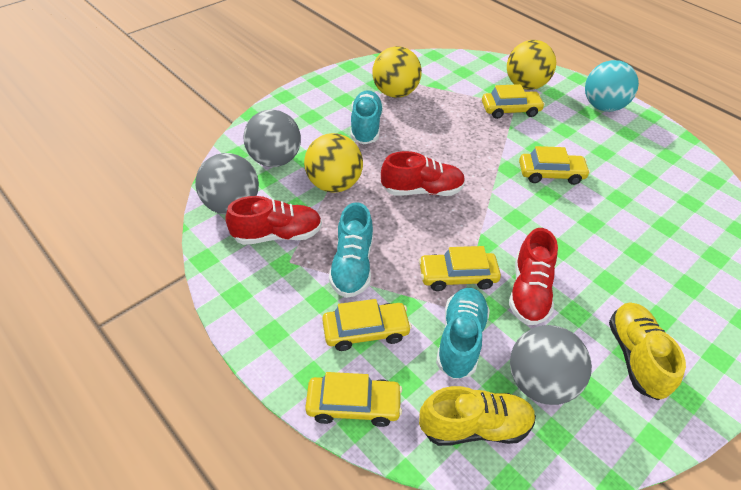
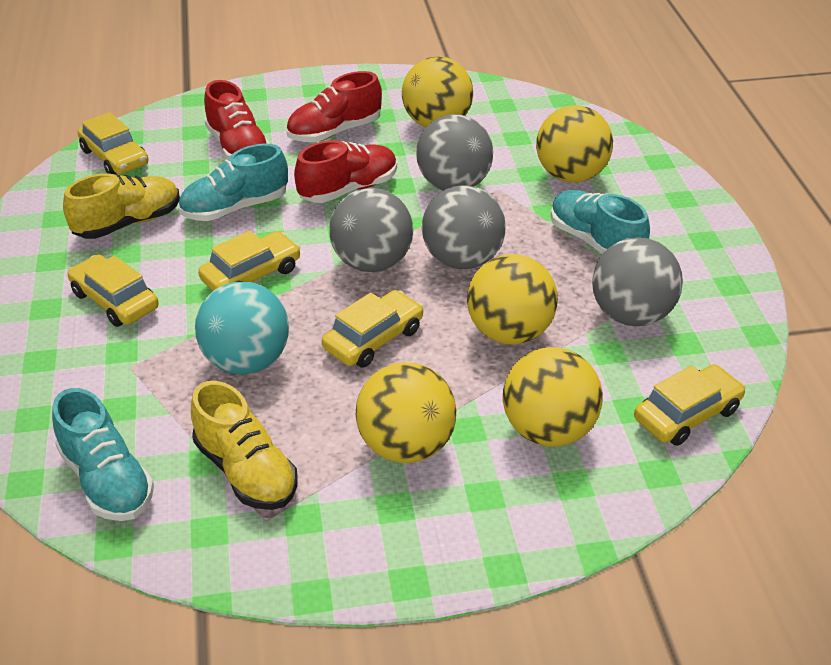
grey ball: 3 -> 4
yellow ball: 3 -> 5

